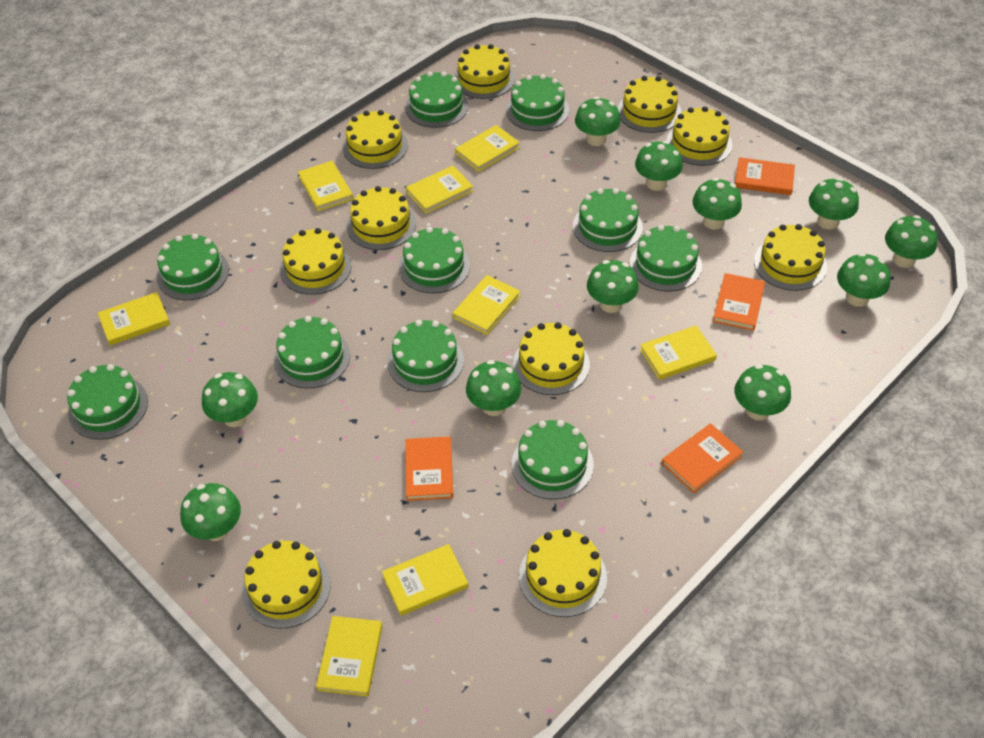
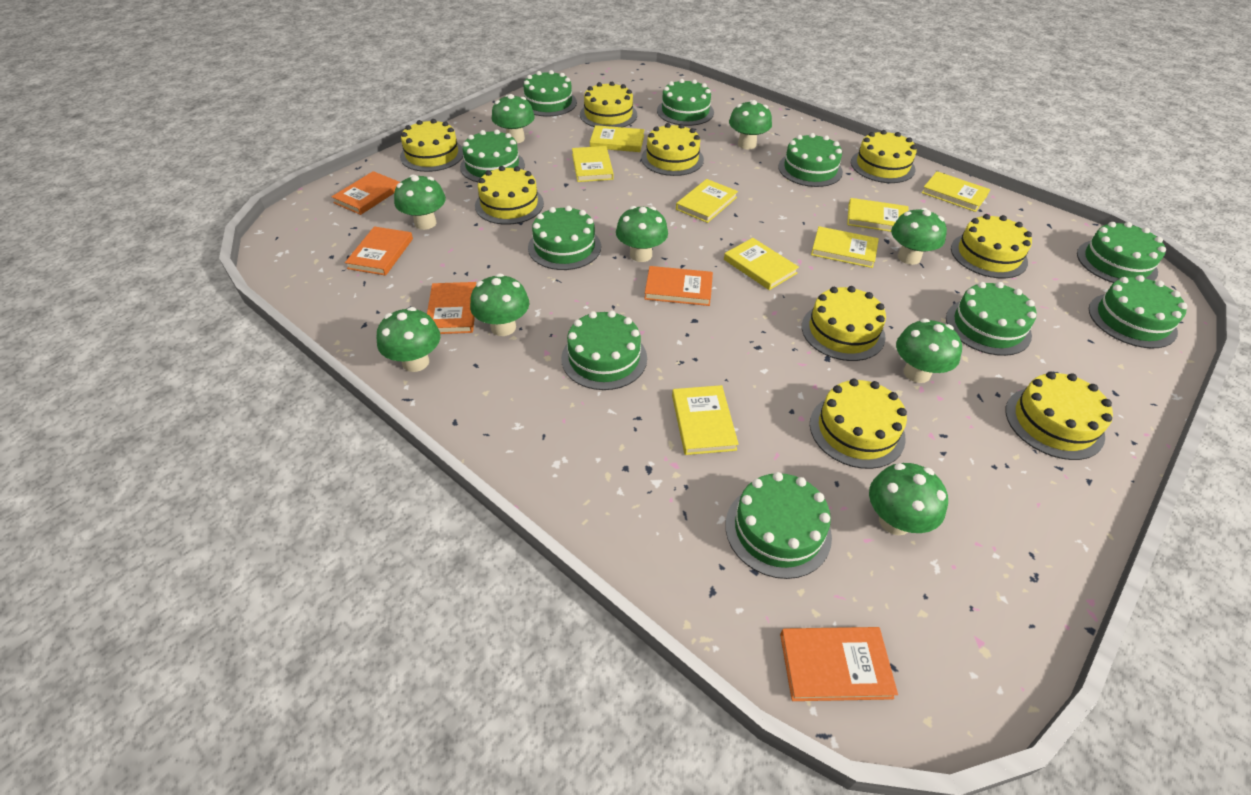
green mushroom: 11 -> 9
orange book: 4 -> 5
yellow cake: 10 -> 9

